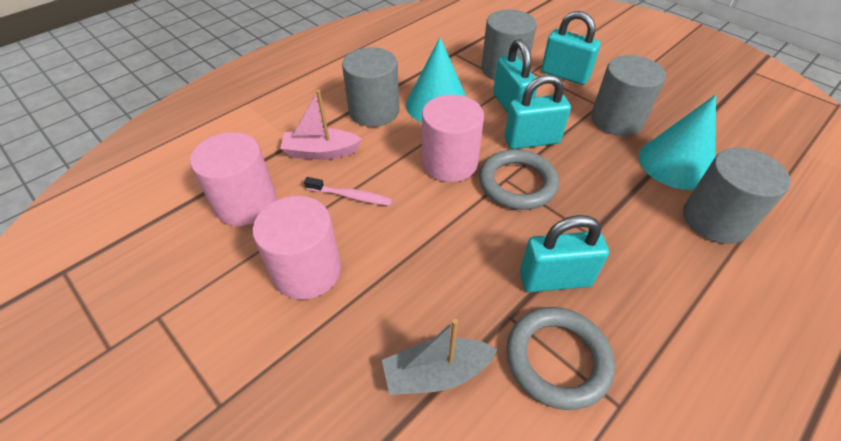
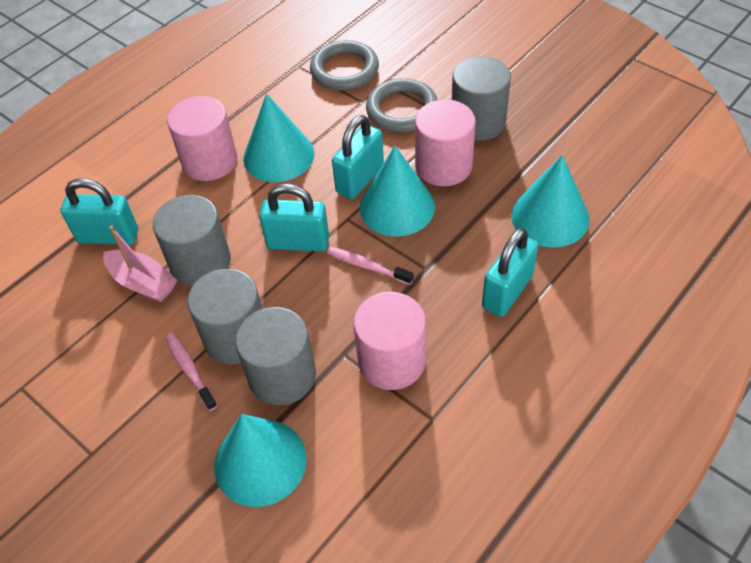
grey boat: 1 -> 0
pink toothbrush: 1 -> 2
turquoise cone: 2 -> 4

